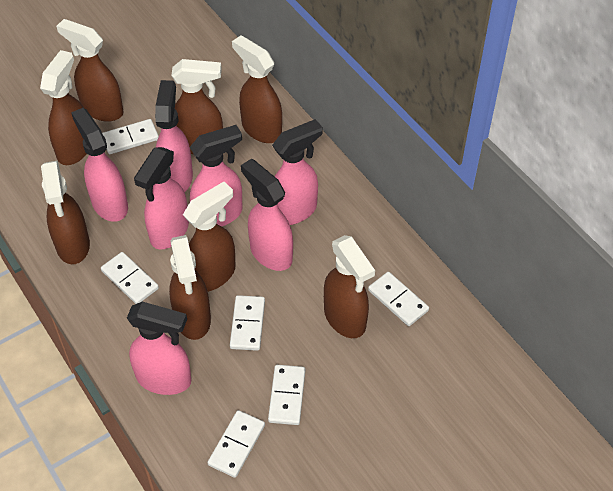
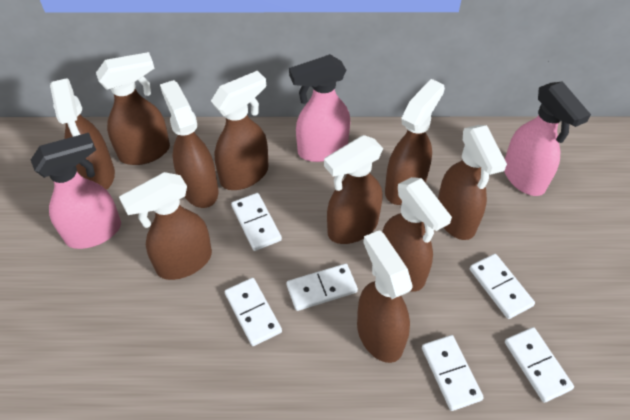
brown spray bottle: 8 -> 10
pink spray bottle: 7 -> 3

